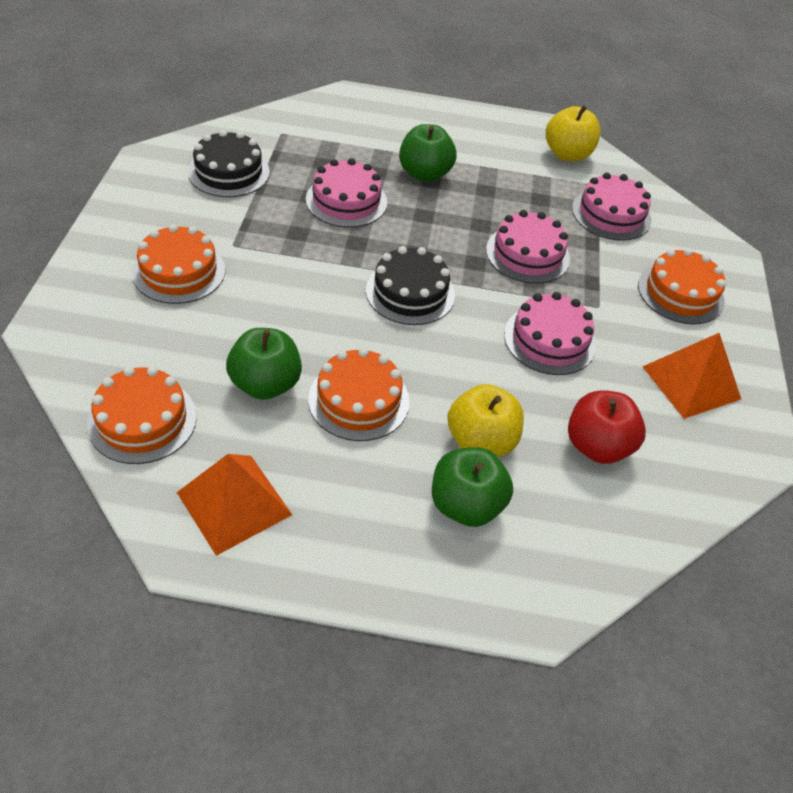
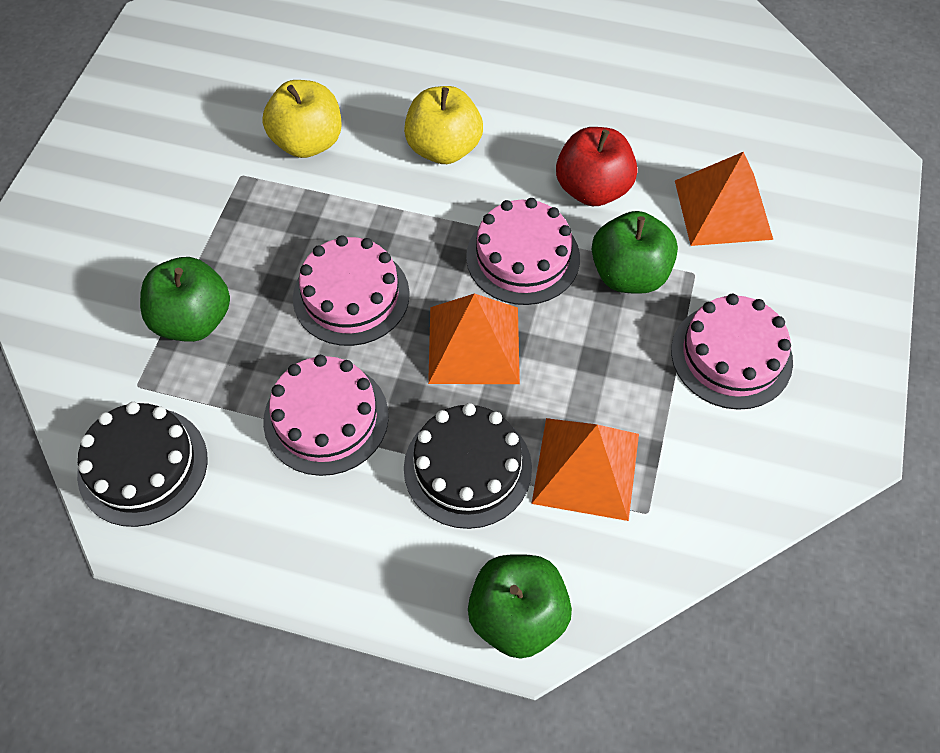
orange cake: 4 -> 0
orange pyramid: 2 -> 3

